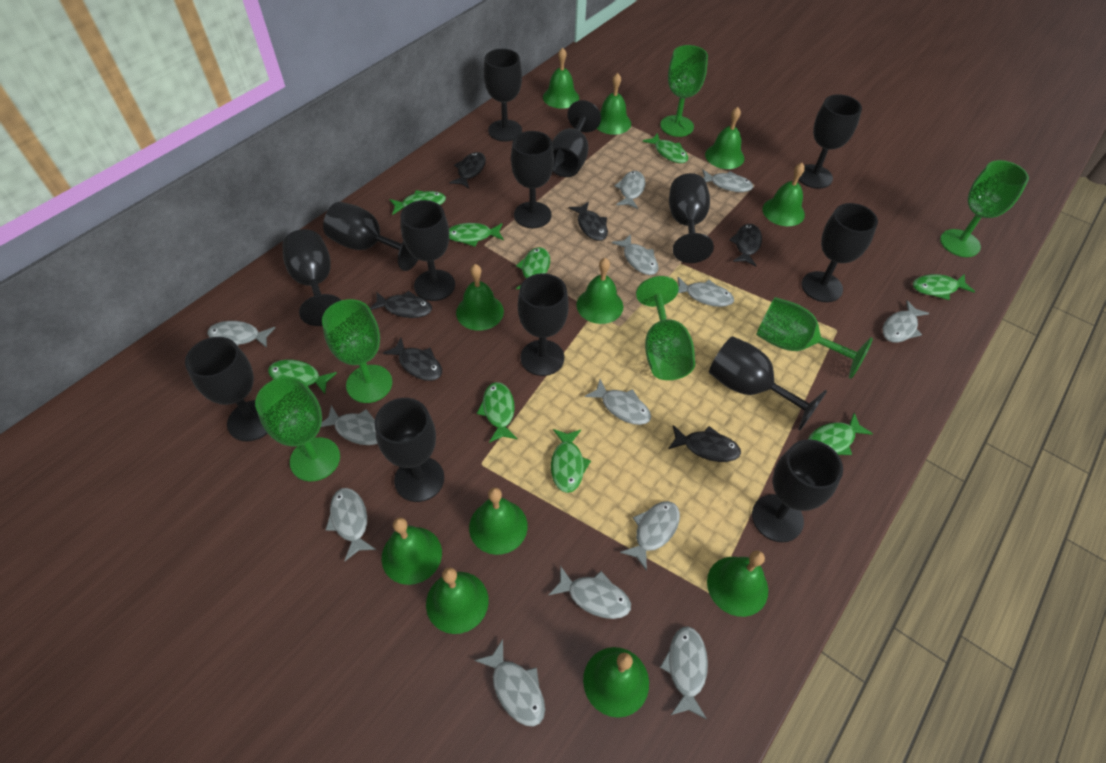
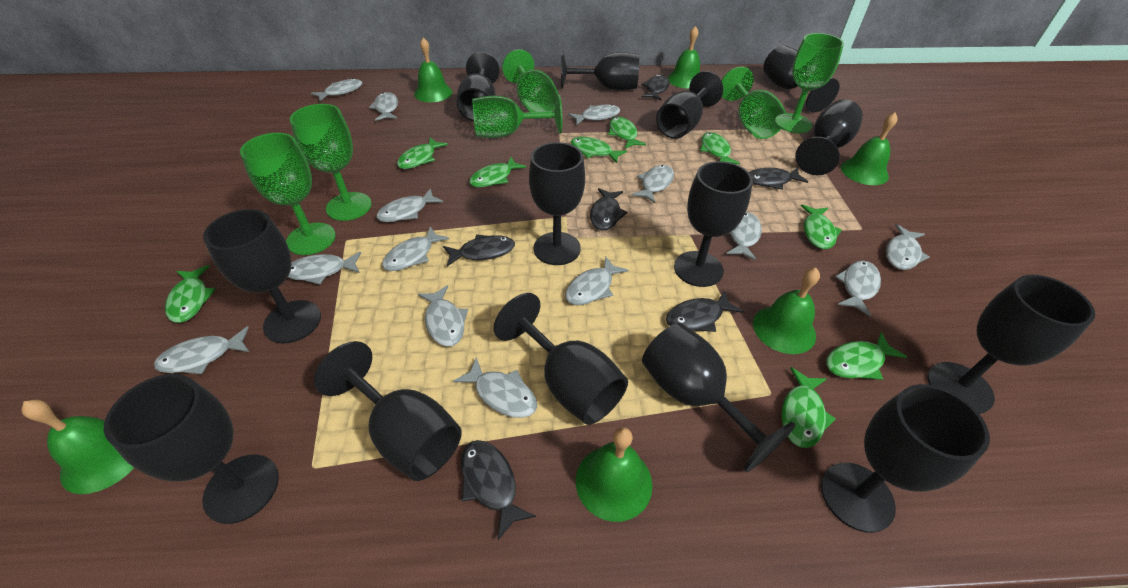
green bell: 11 -> 6
grey fish: 13 -> 14

